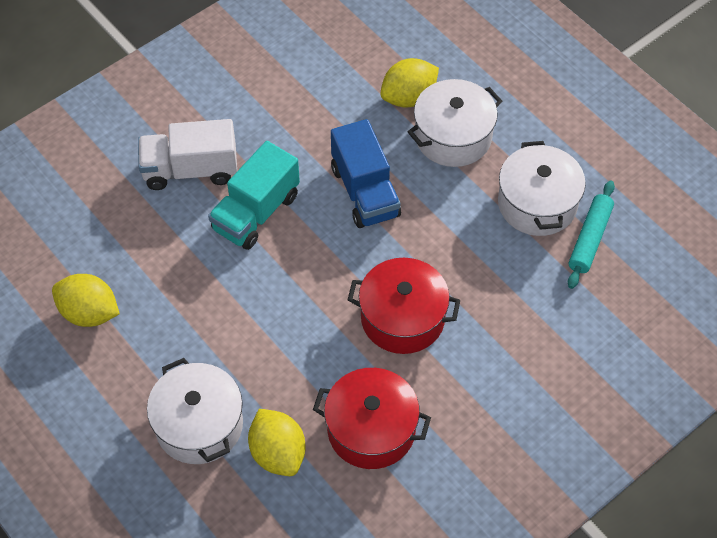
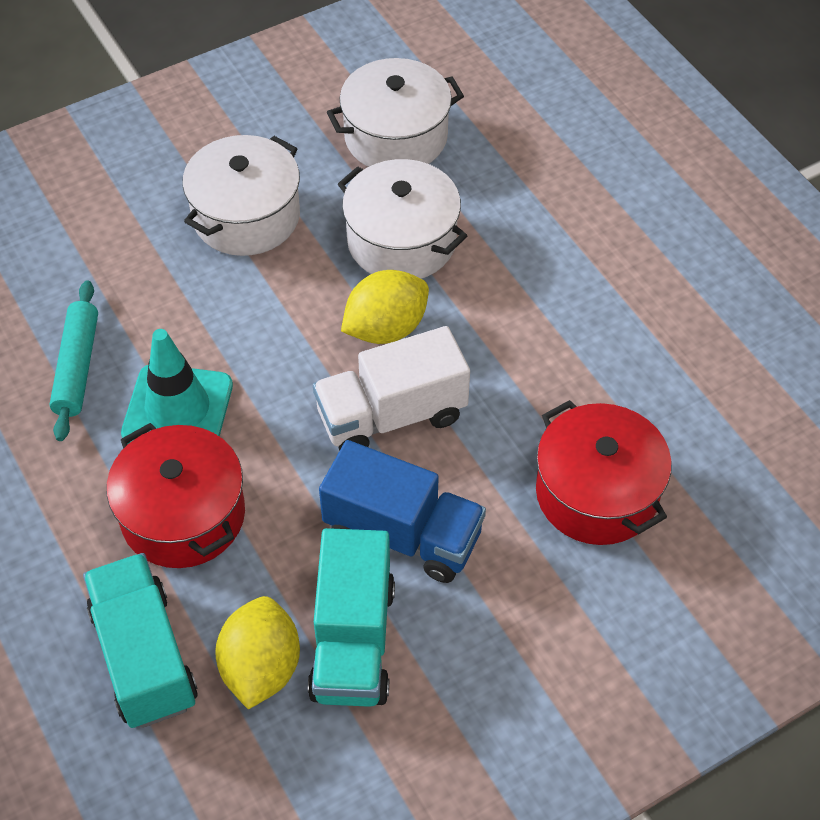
turquoise traffic cone: 0 -> 1
turquoise truck: 1 -> 2
yellow lemon: 3 -> 2

